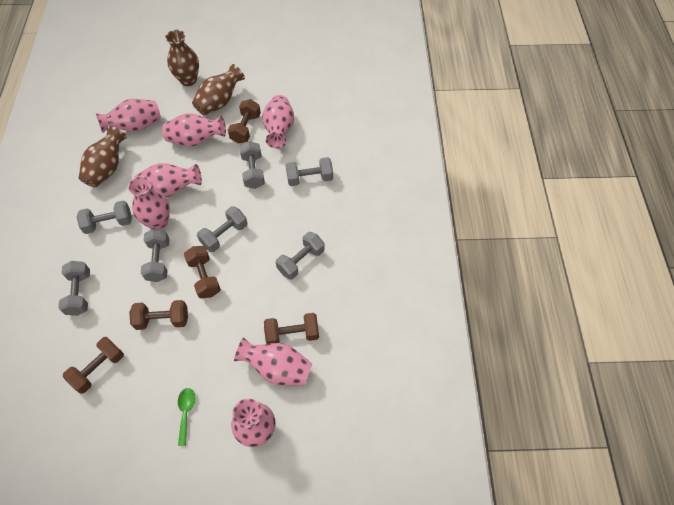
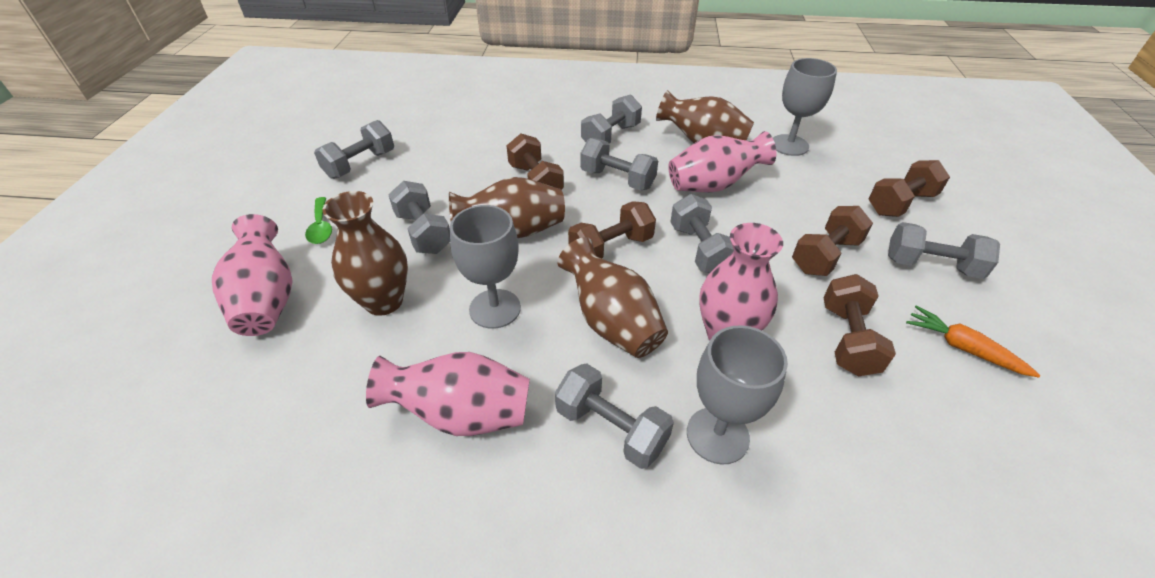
brown vase: 3 -> 4
grey goblet: 0 -> 3
orange carrot: 0 -> 1
pink vase: 7 -> 4

